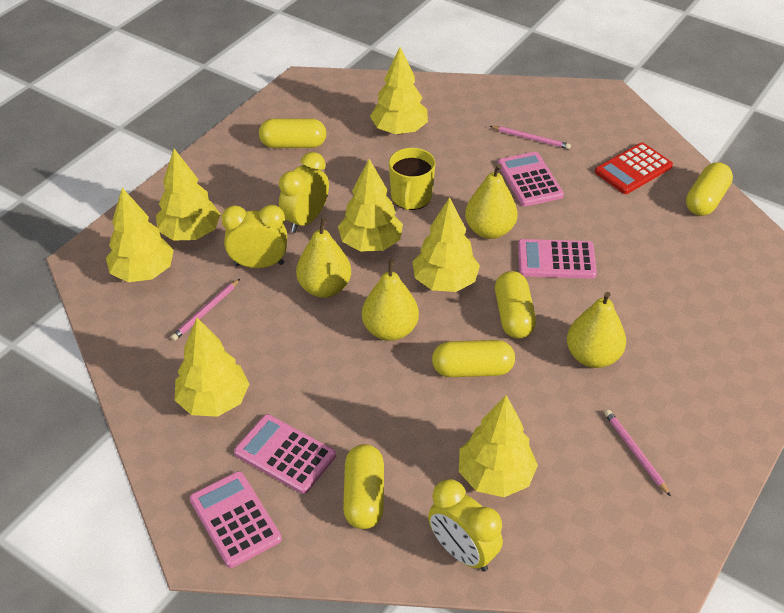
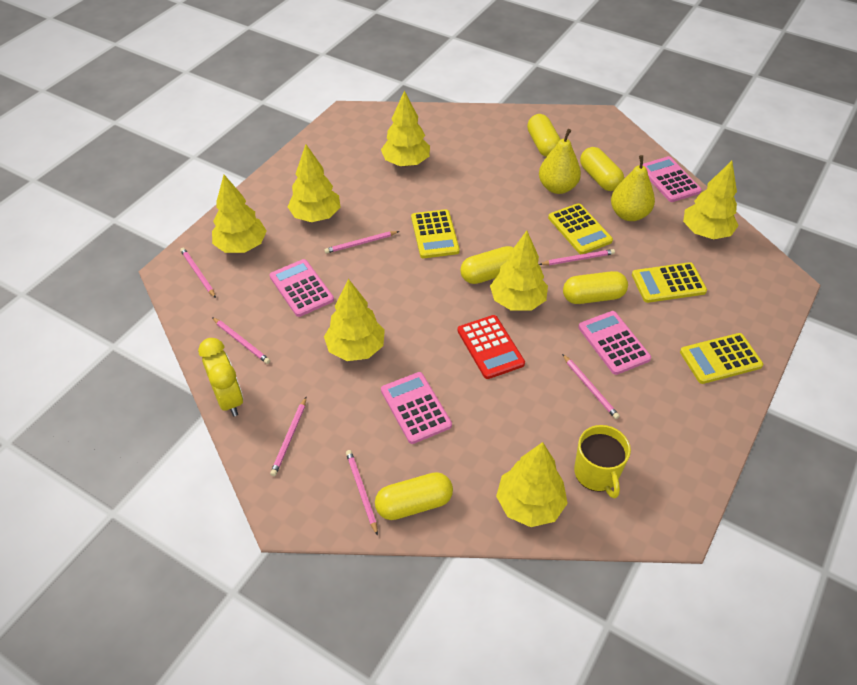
pink pencil: 3 -> 7
yellow calculator: 0 -> 4
yellow clock: 3 -> 1
yellow pear: 4 -> 2

